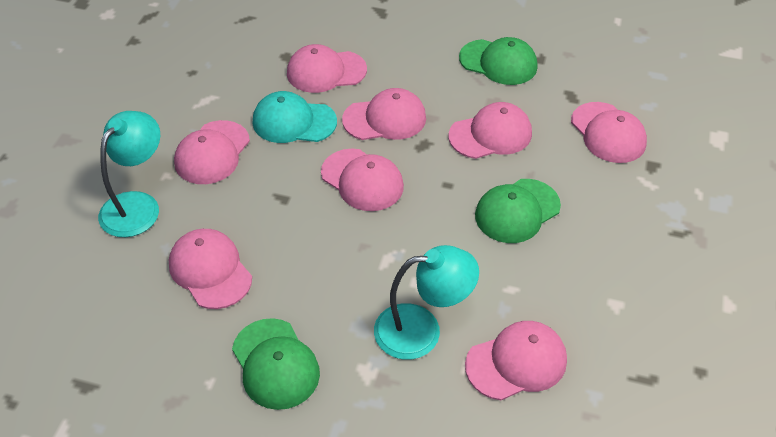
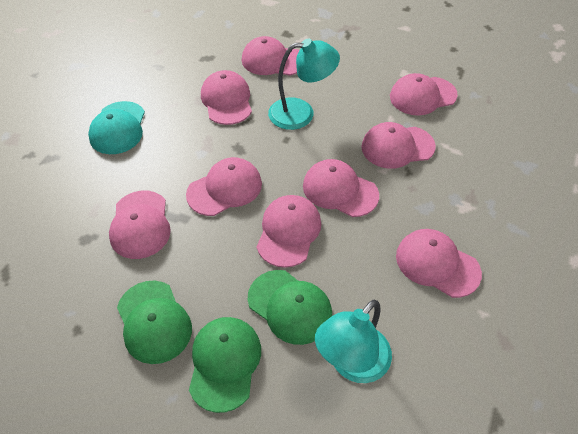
pink cap: 8 -> 9

